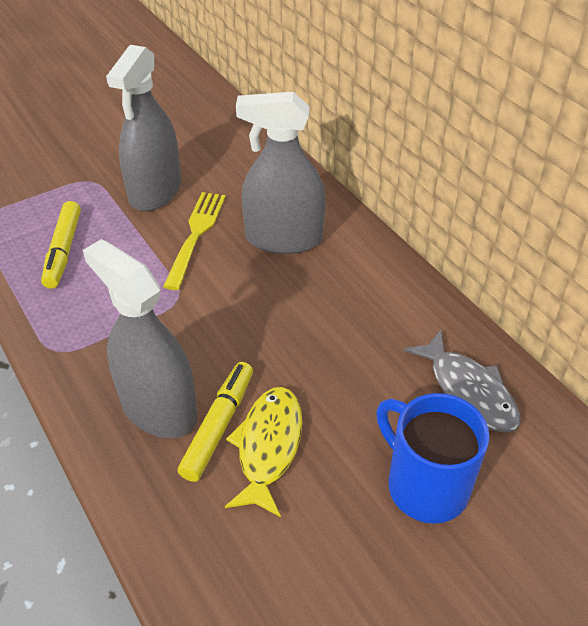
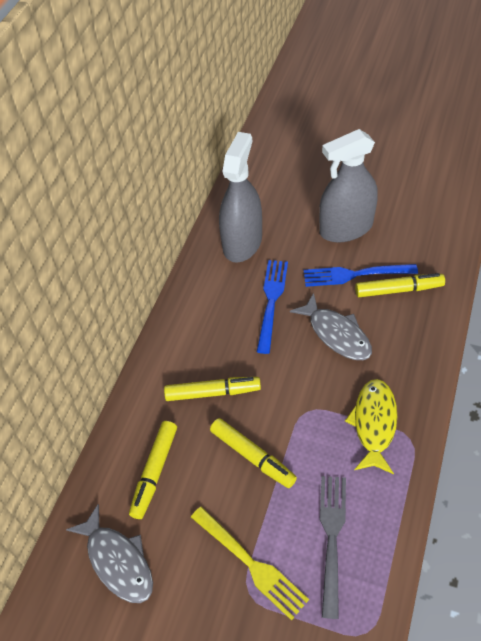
blue fork: 0 -> 2
blue mug: 1 -> 0
grey fish: 1 -> 2
grey fork: 0 -> 1
grey spray bottle: 3 -> 2
yellow marker: 2 -> 4

